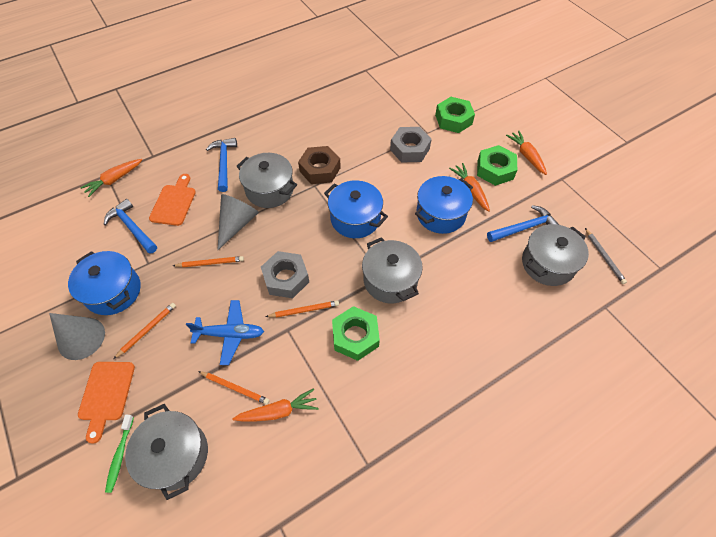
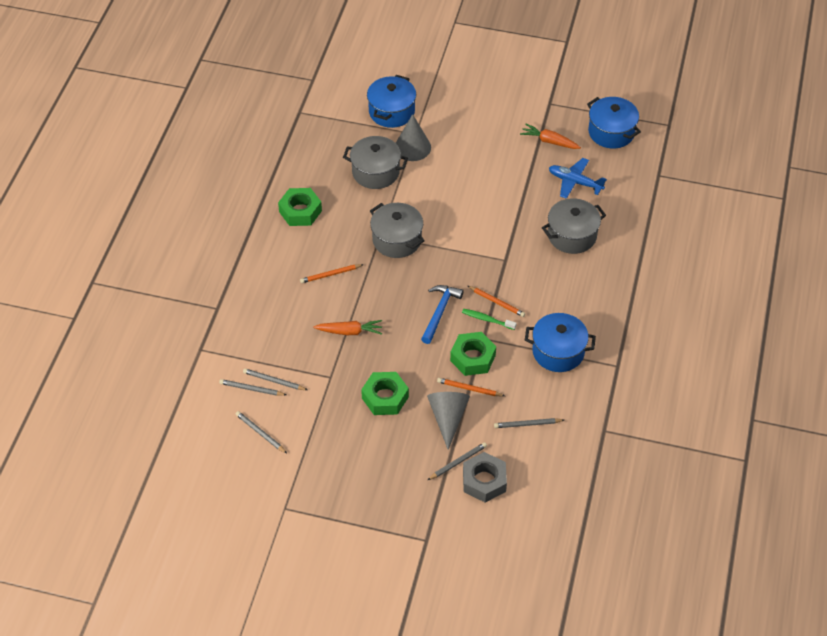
blue hammer: 3 -> 1
brown nut: 1 -> 0
grey nut: 2 -> 1
grey pencil: 1 -> 5
grey pot: 4 -> 3
orange carrot: 4 -> 2
orange cutting board: 2 -> 0
orange pencil: 4 -> 3

